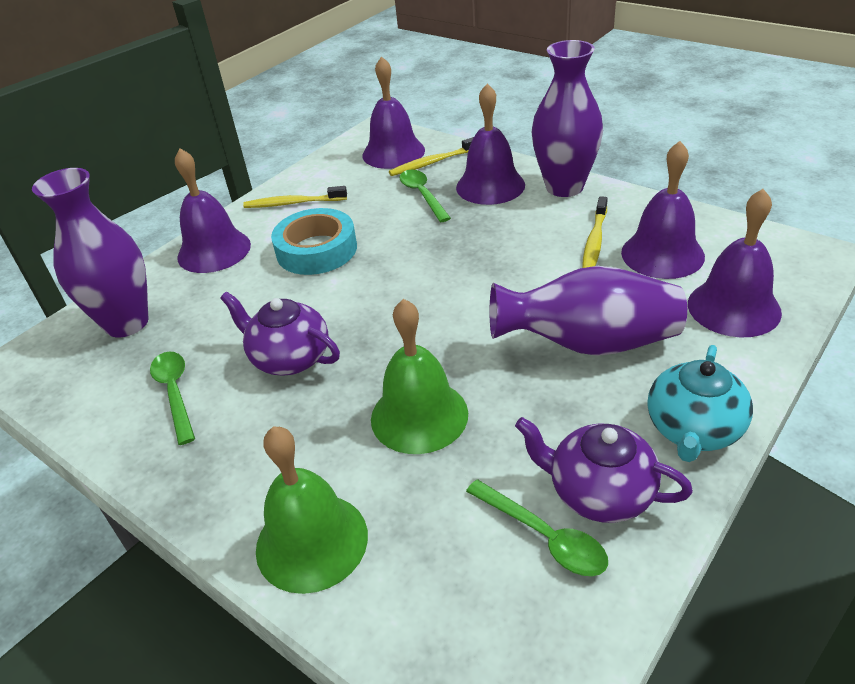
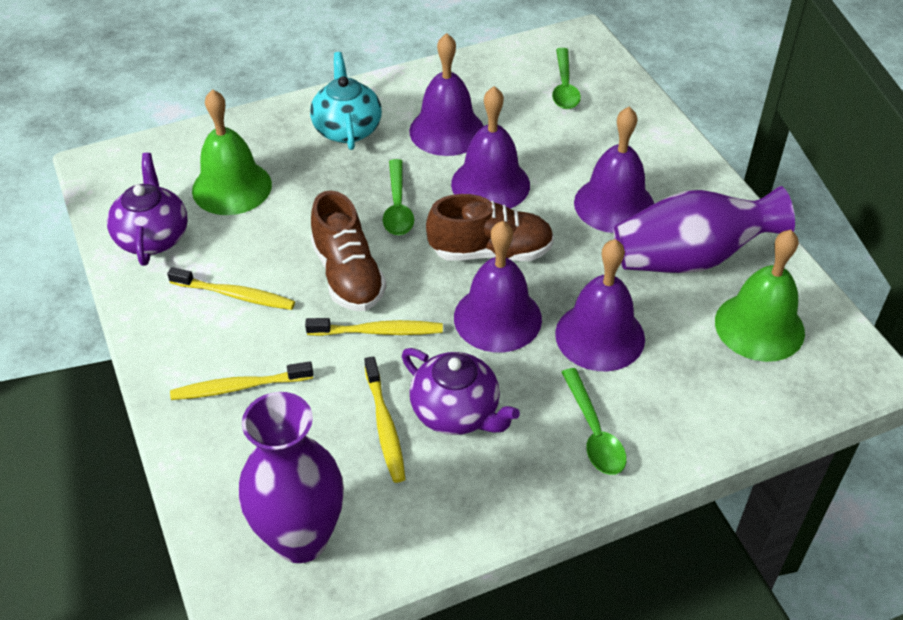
brown shoe: 0 -> 2
purple vase: 3 -> 2
turquoise tape: 1 -> 0
yellow toothbrush: 3 -> 4

